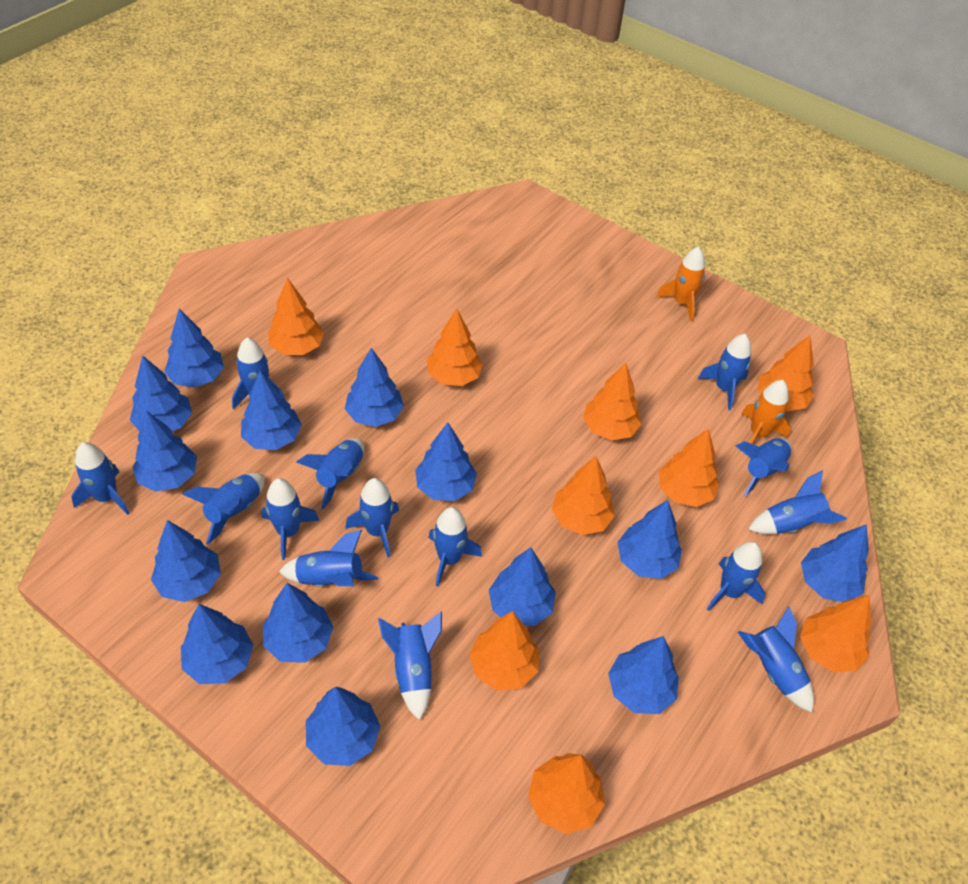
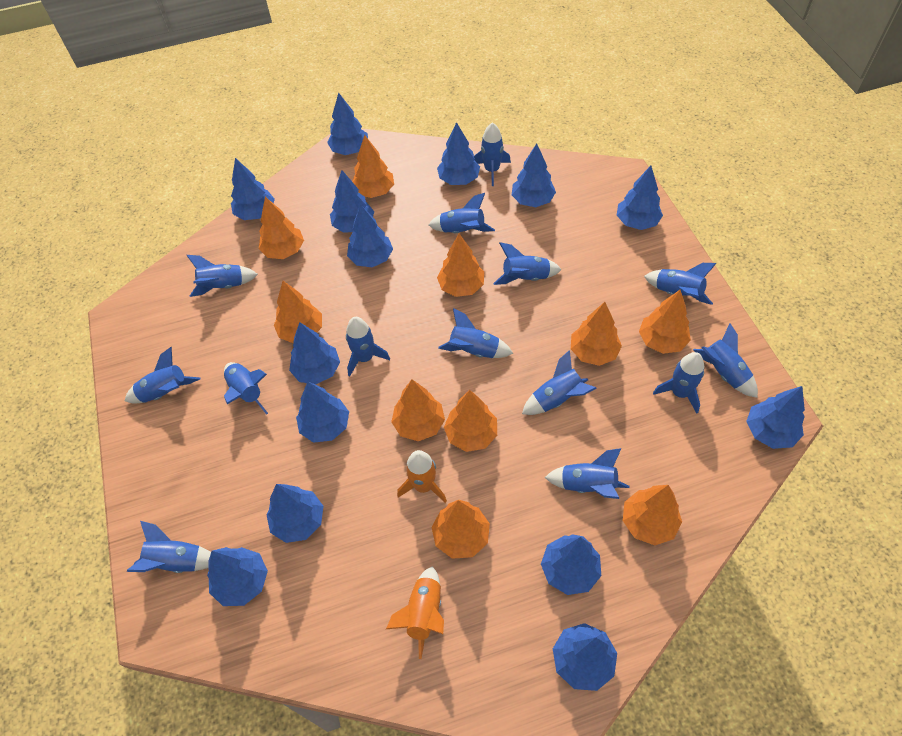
orange tree: 9 -> 10

